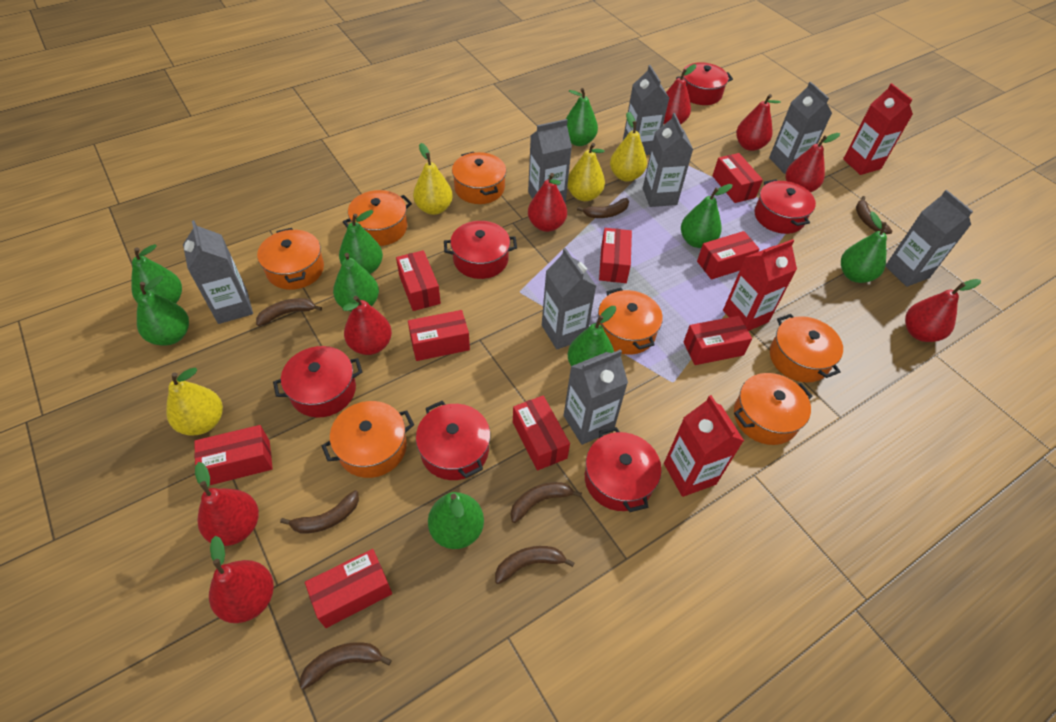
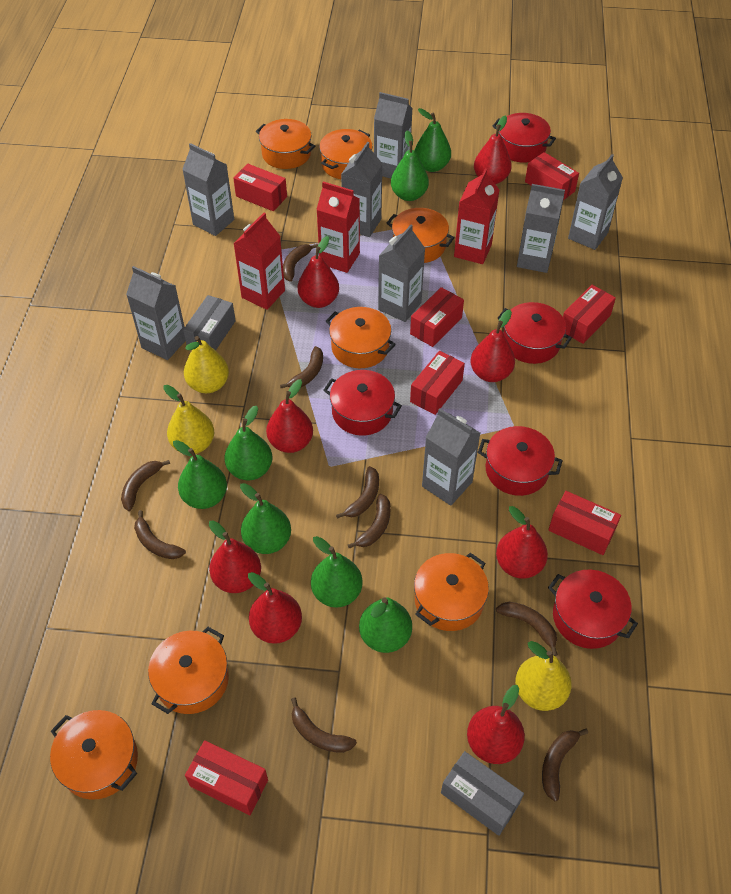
brown banana: 7 -> 9
green pear: 9 -> 7
grey box: 0 -> 2
red box: 9 -> 7
red pot: 6 -> 5
yellow pear: 4 -> 3

